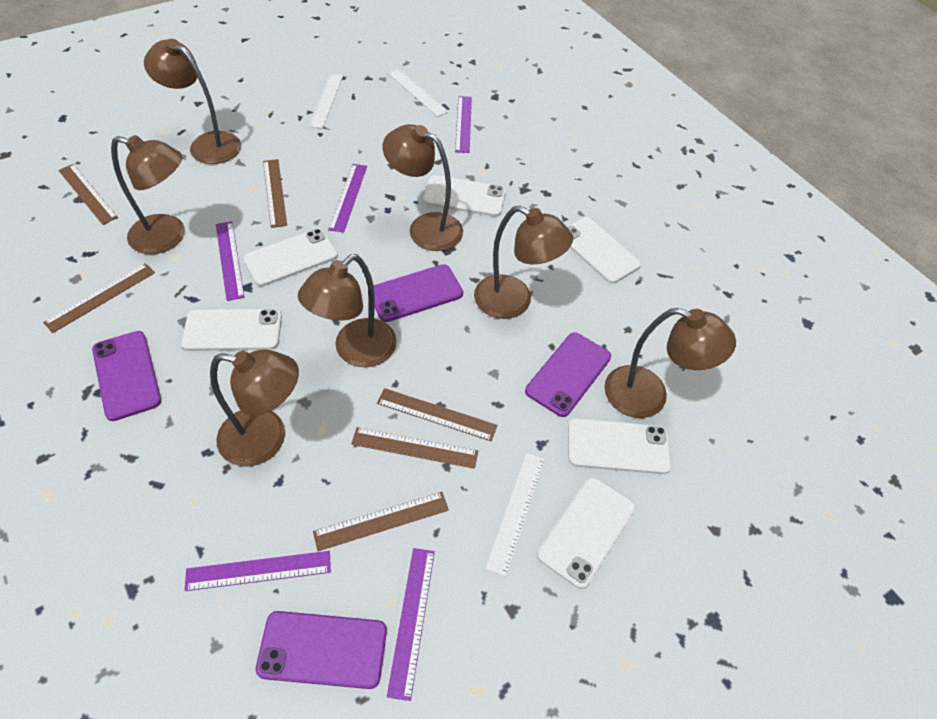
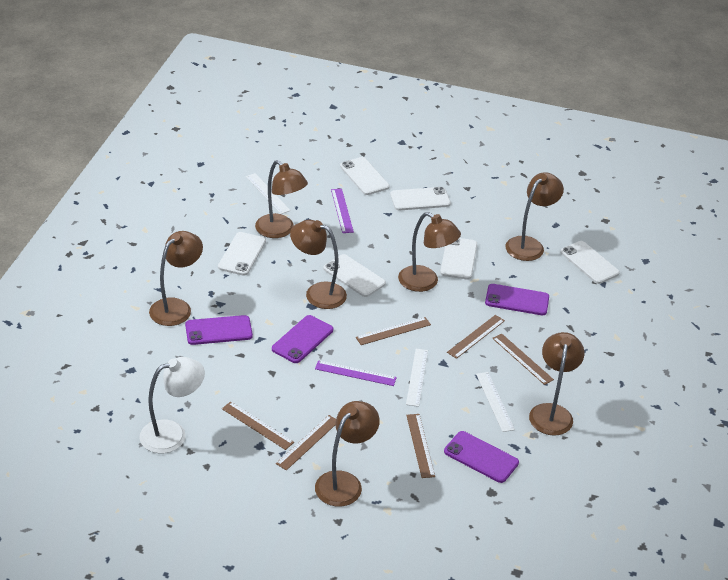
purple ruler: 5 -> 2
white lamp: 0 -> 1

